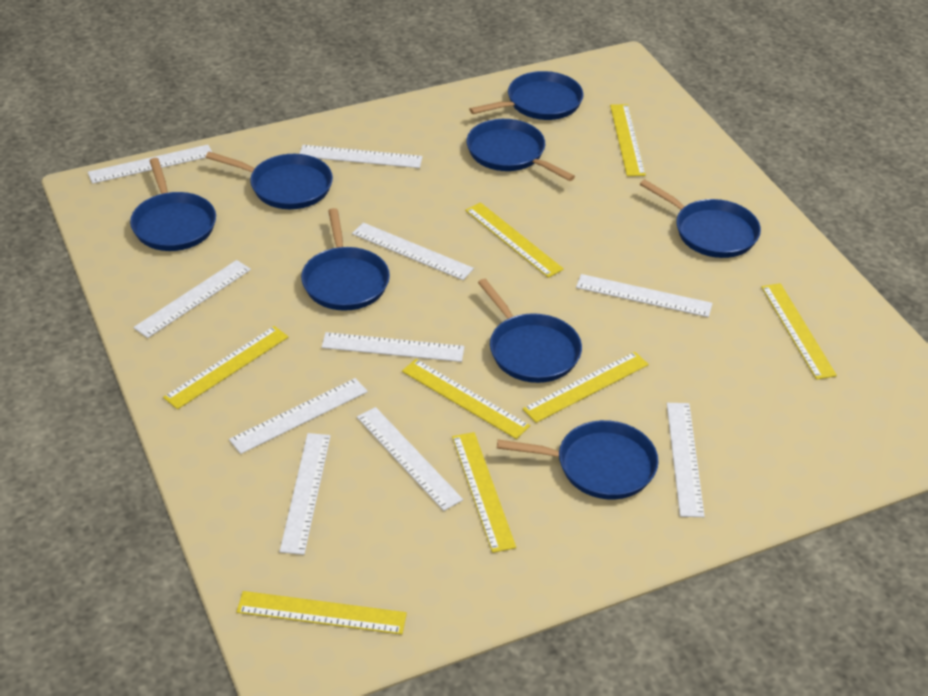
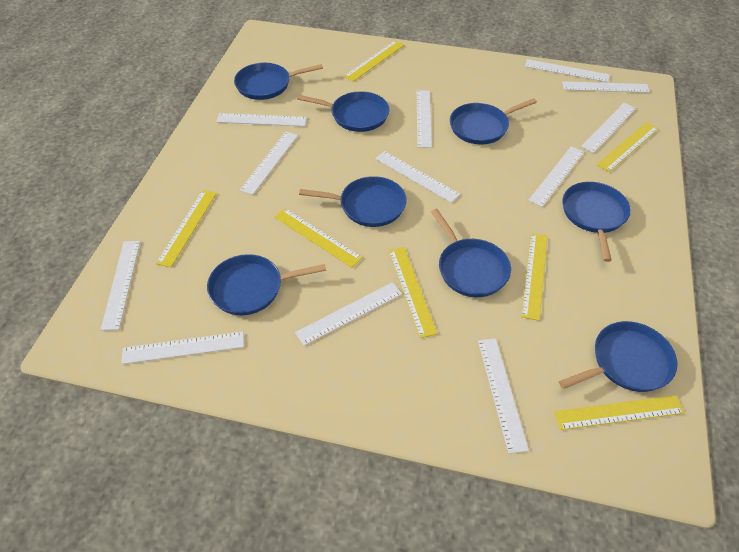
white ruler: 10 -> 12
yellow ruler: 8 -> 7

